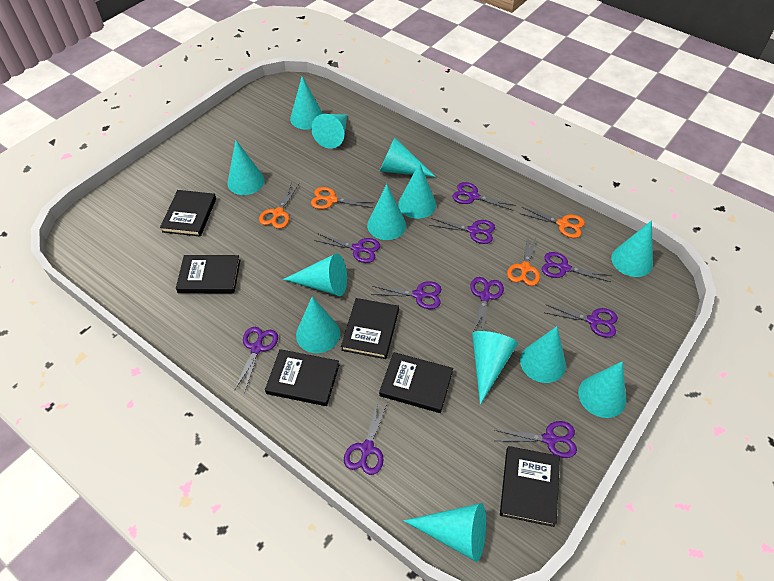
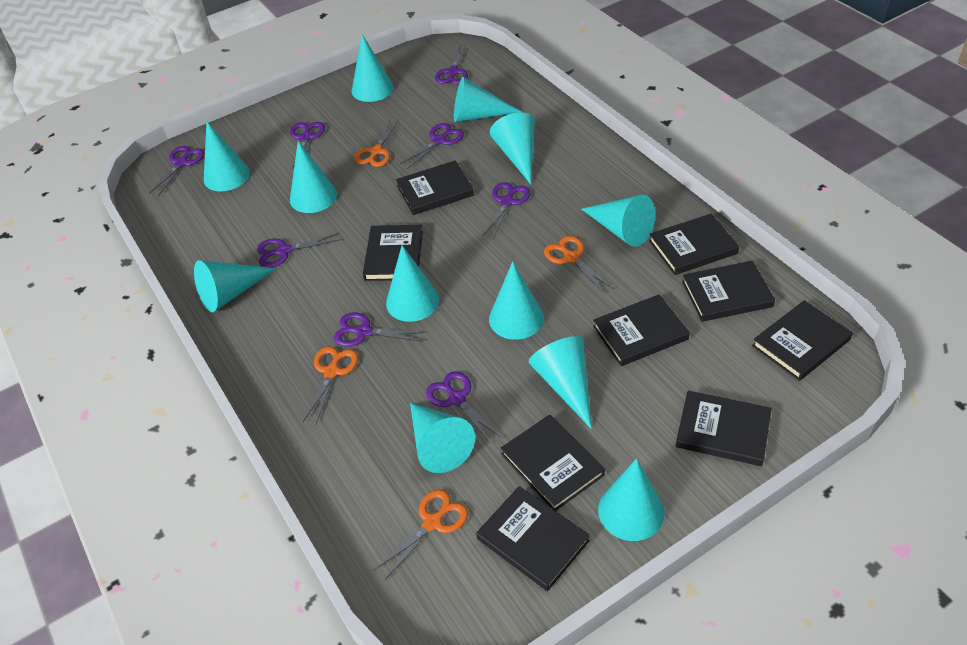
black book: 6 -> 9
purple scissors: 10 -> 8
turquoise cone: 13 -> 12

